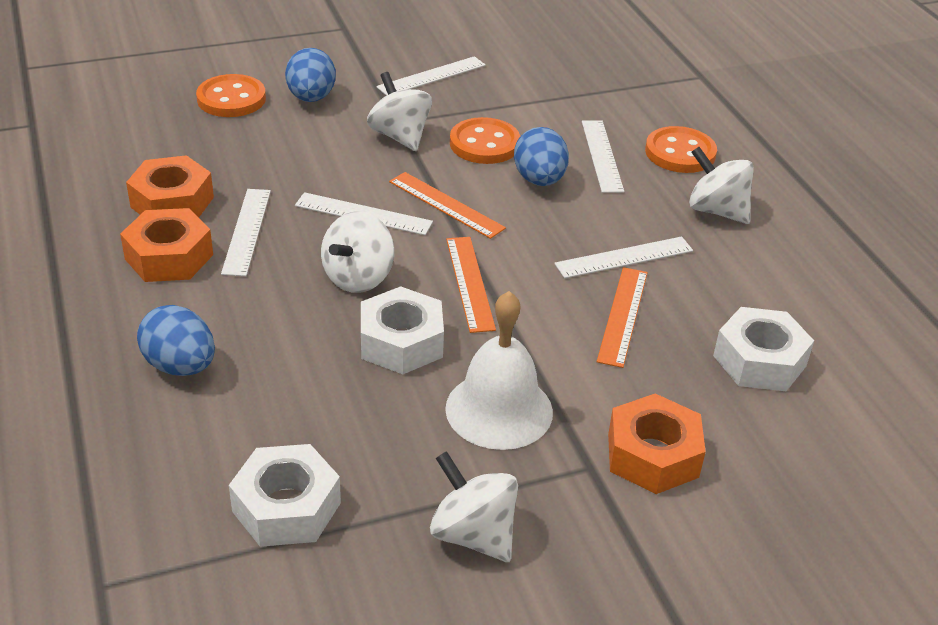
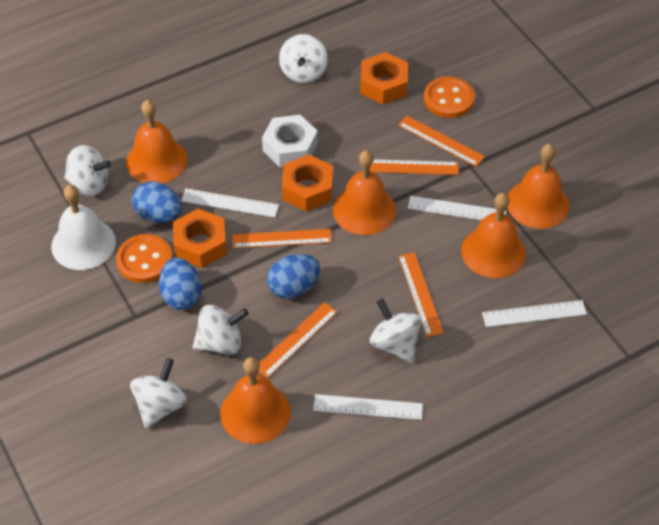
orange bell: 0 -> 5
orange button: 3 -> 2
orange ruler: 3 -> 5
white nut: 3 -> 1
white ruler: 5 -> 4
white spinning top: 4 -> 5

